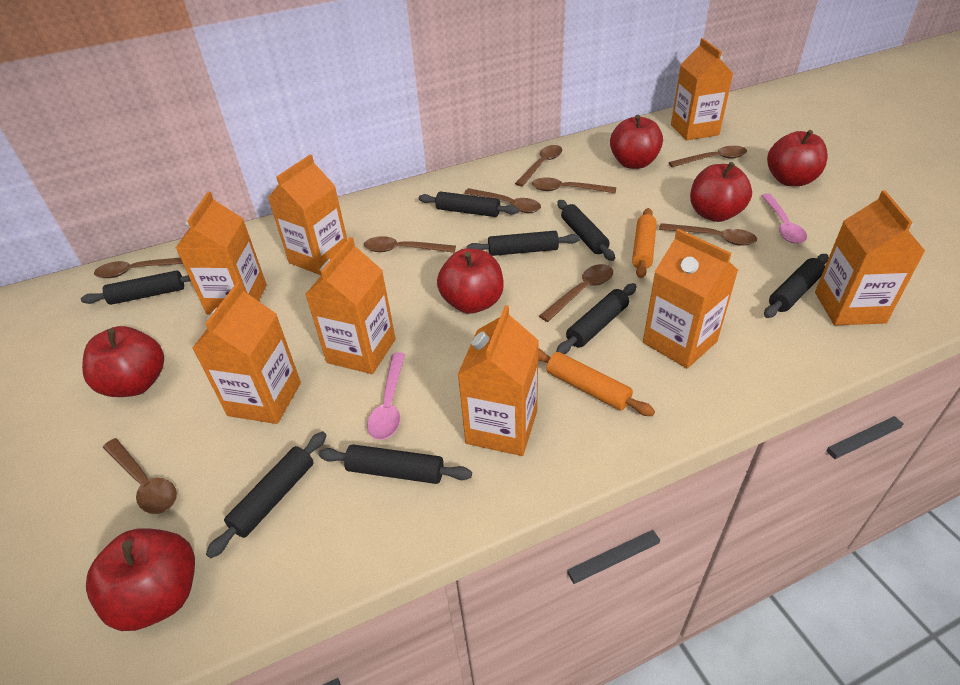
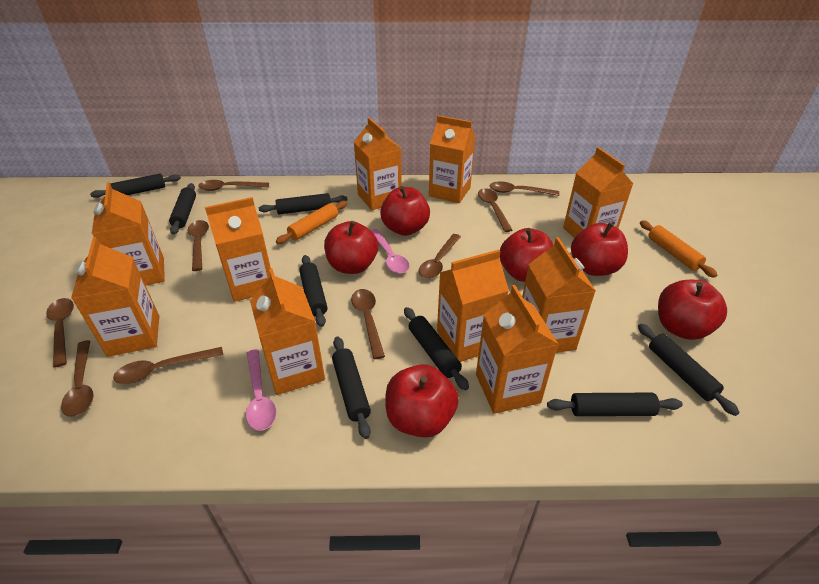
orange carton: 8 -> 10

